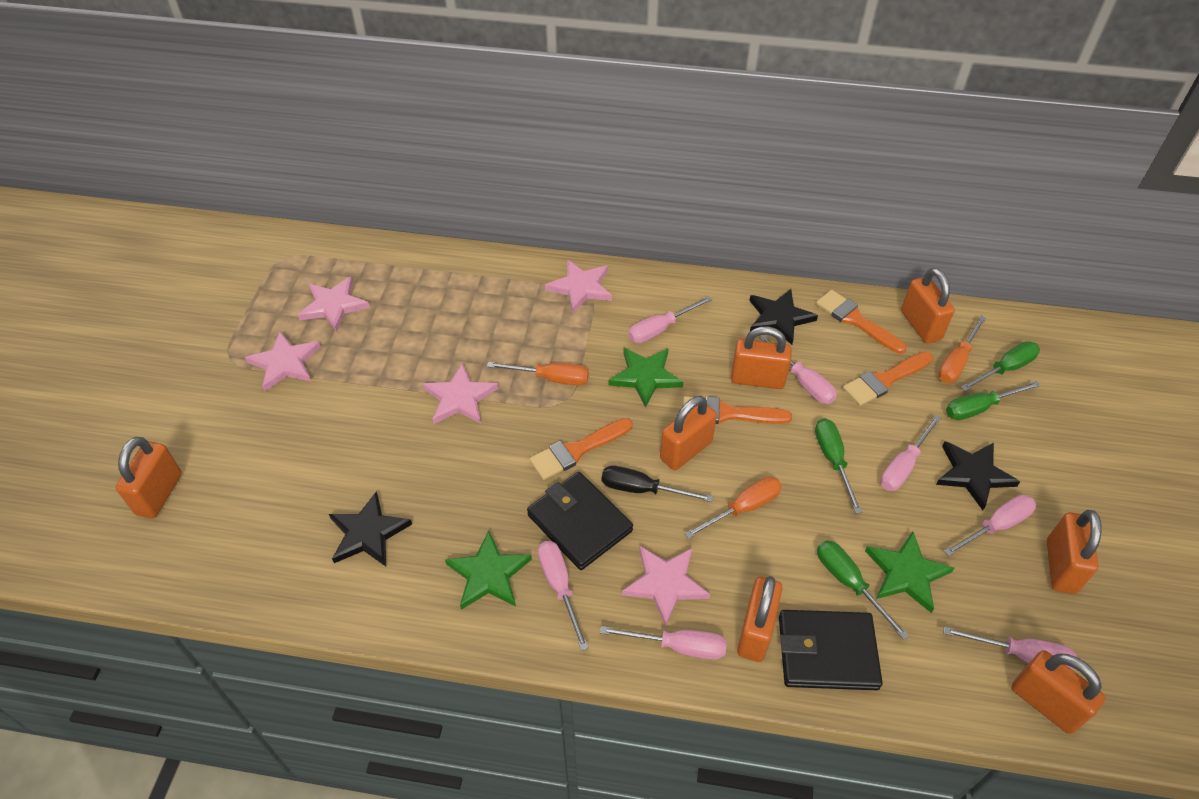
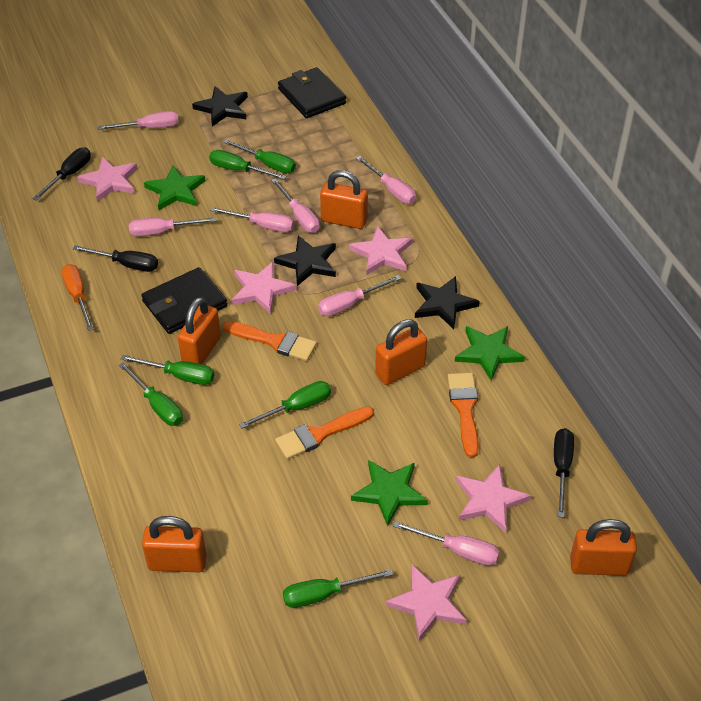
black screwdriver: 1 -> 3
green screwdriver: 4 -> 6
orange brush: 4 -> 3
orange padlock: 7 -> 5
orange screwdriver: 3 -> 1

